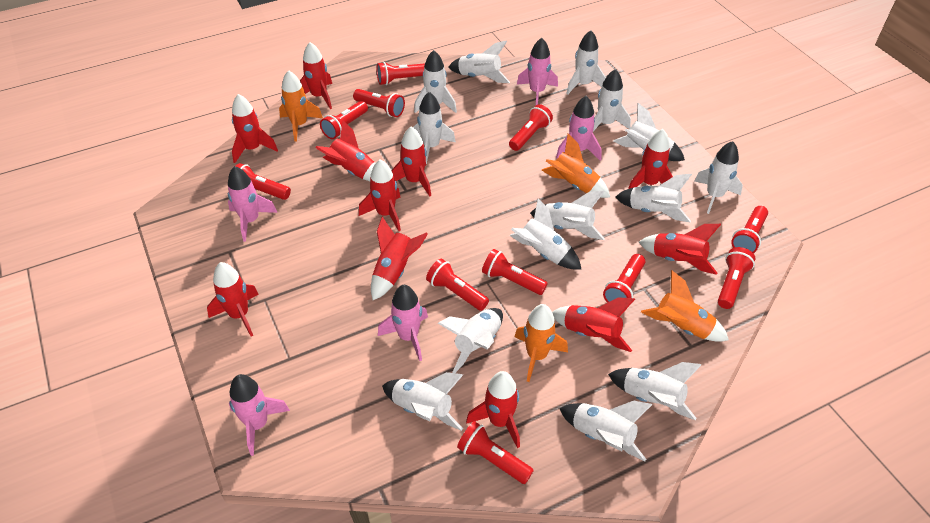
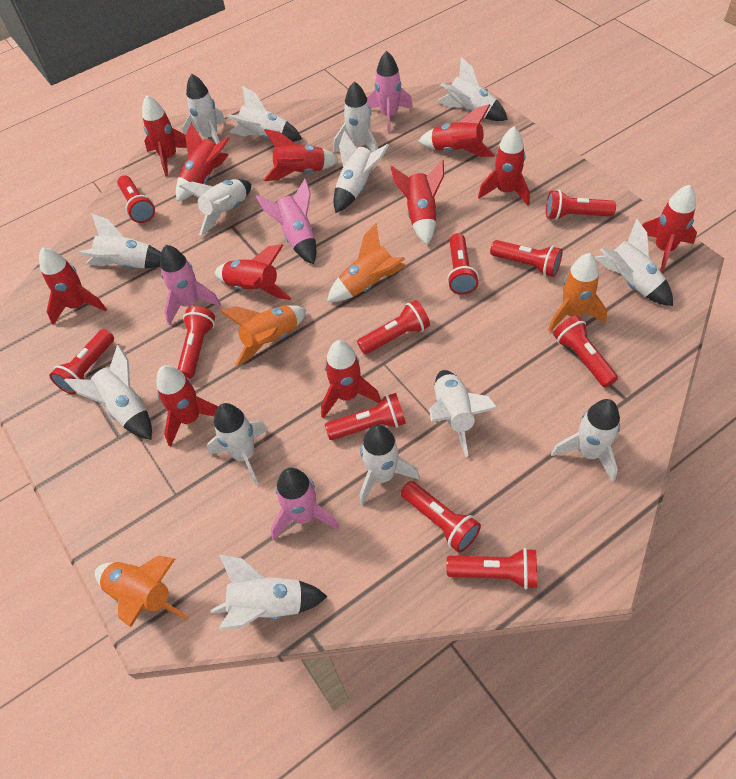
pink rocket: 5 -> 4

